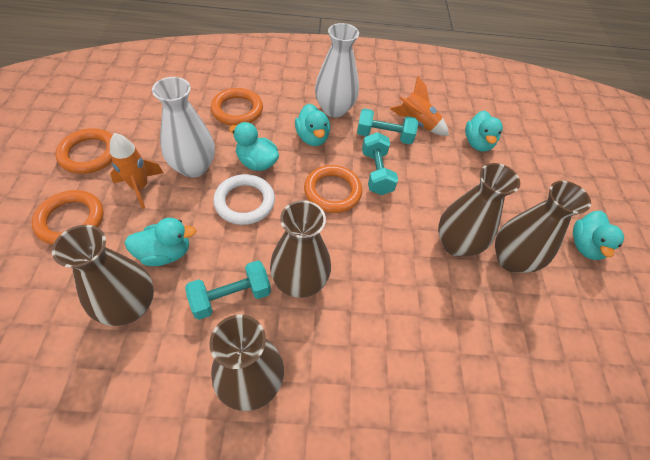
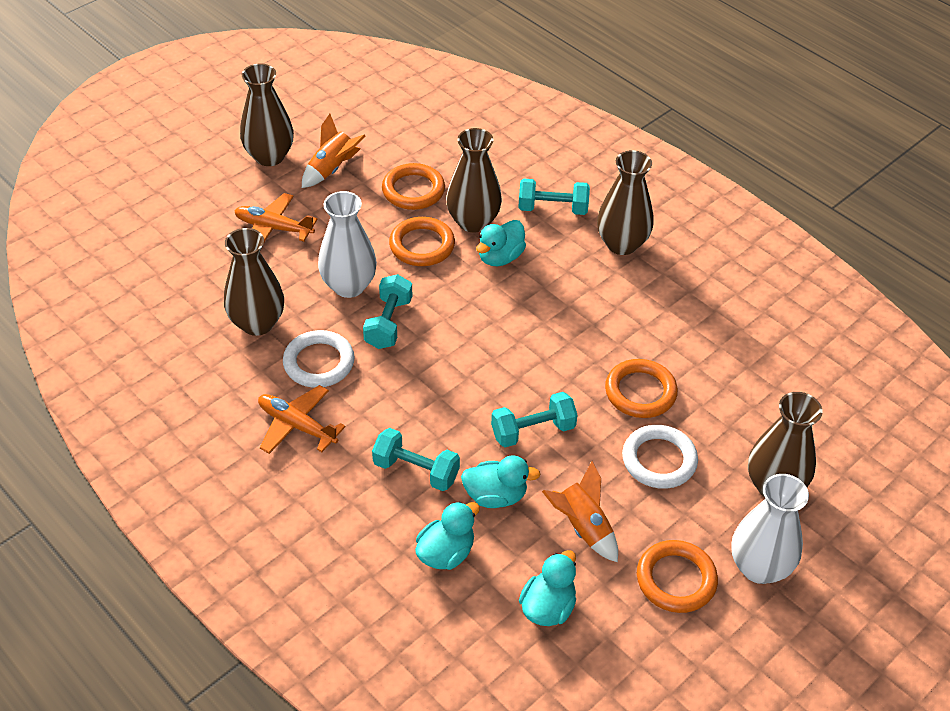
orange plane: 0 -> 2
turquoise duck: 5 -> 4
turquoise dumbbell: 3 -> 4
white ring: 1 -> 2

